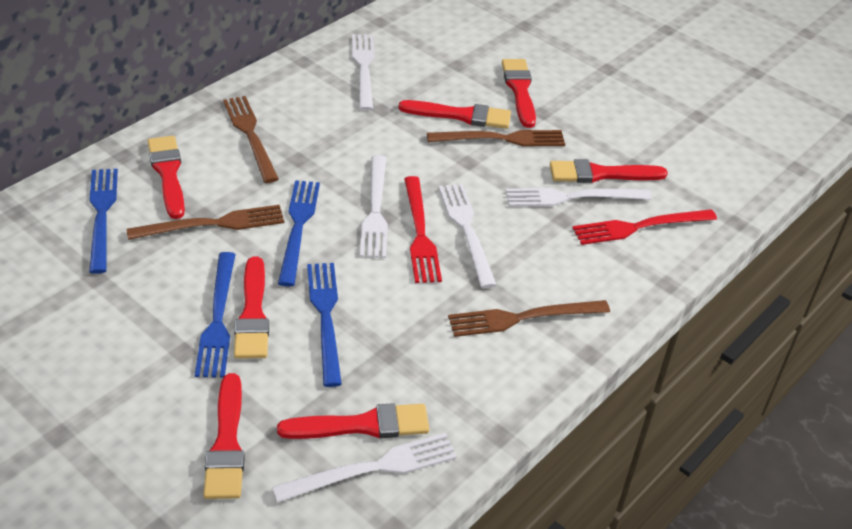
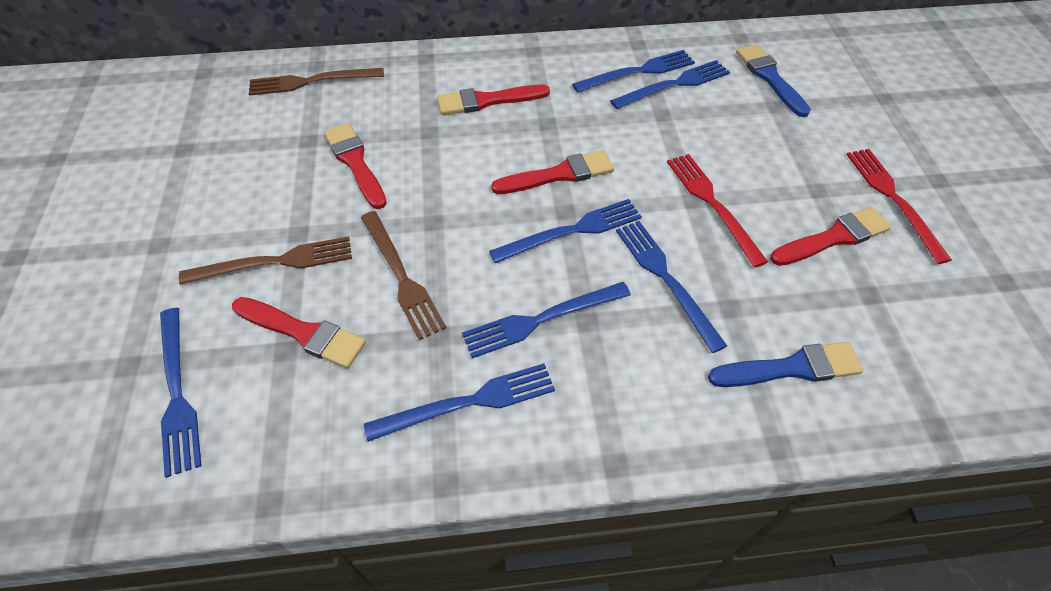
blue brush: 0 -> 2
blue fork: 4 -> 7
brown fork: 4 -> 3
red brush: 7 -> 5
white fork: 5 -> 0

